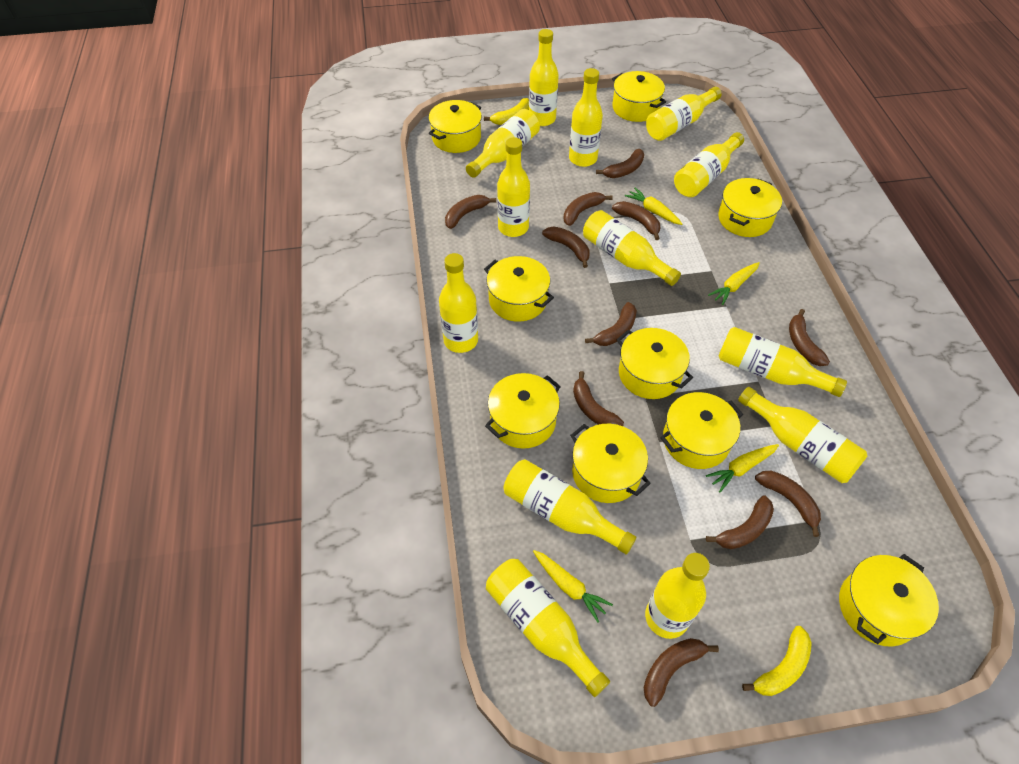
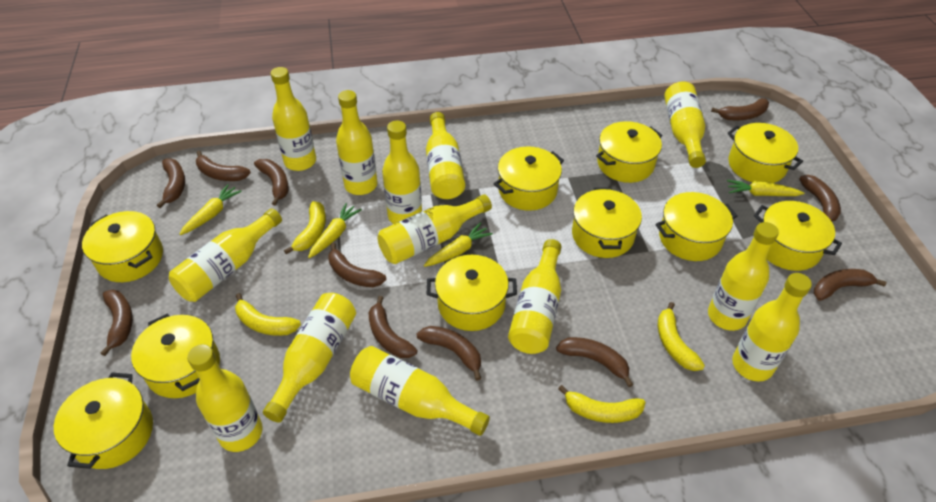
yellow banana: 2 -> 4
yellow pot: 9 -> 10

